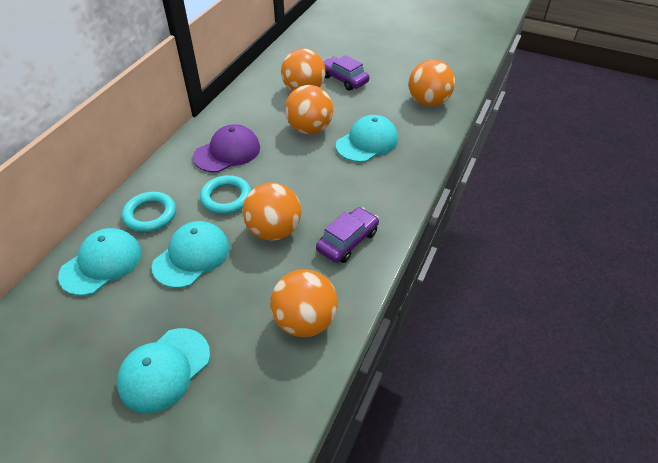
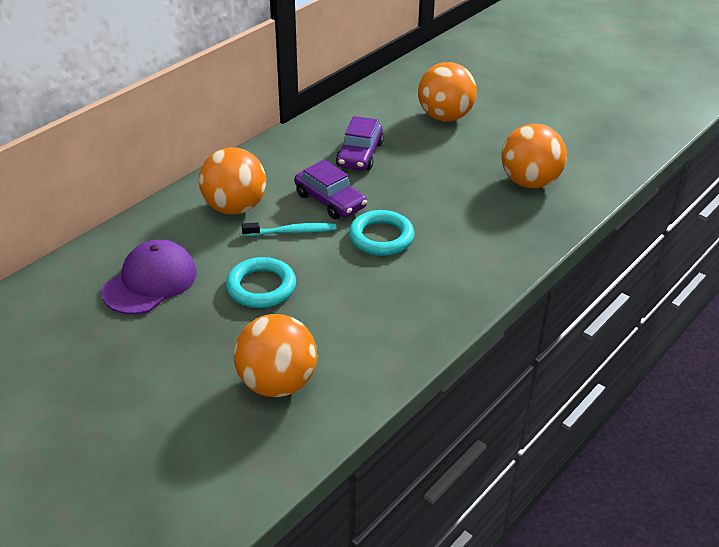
orange ball: 5 -> 4
turquoise cap: 4 -> 0
turquoise toothbrush: 0 -> 1

